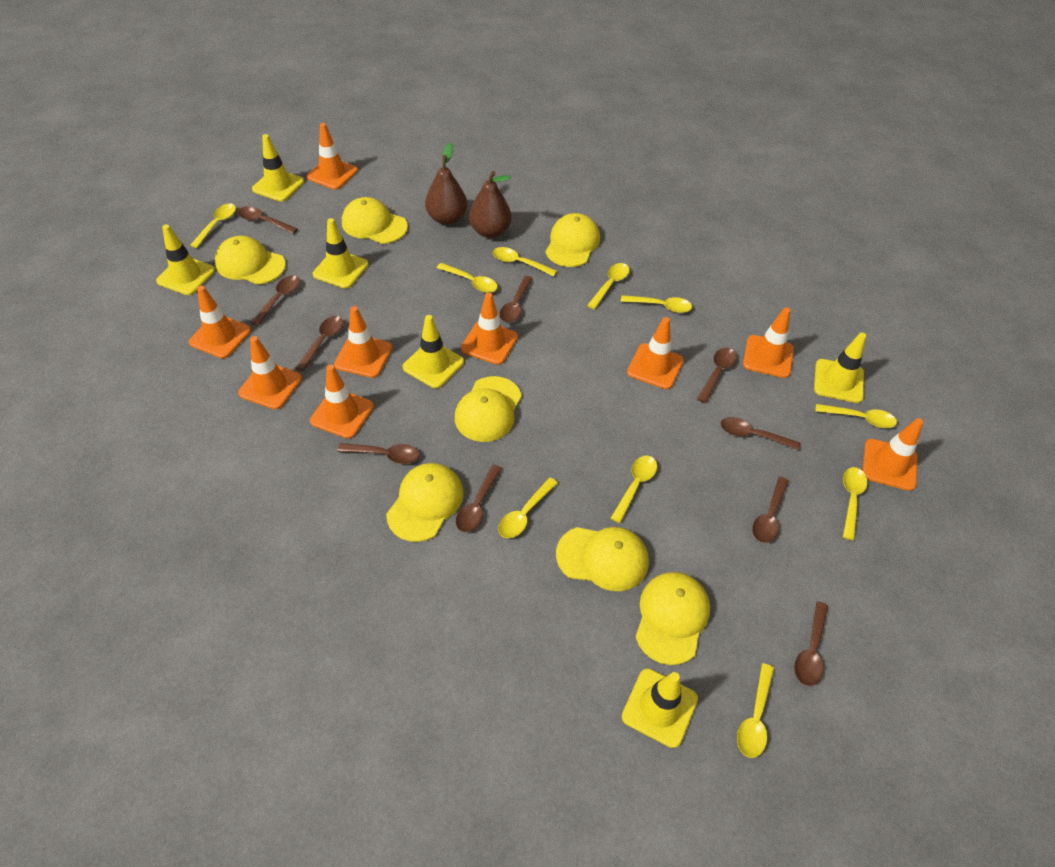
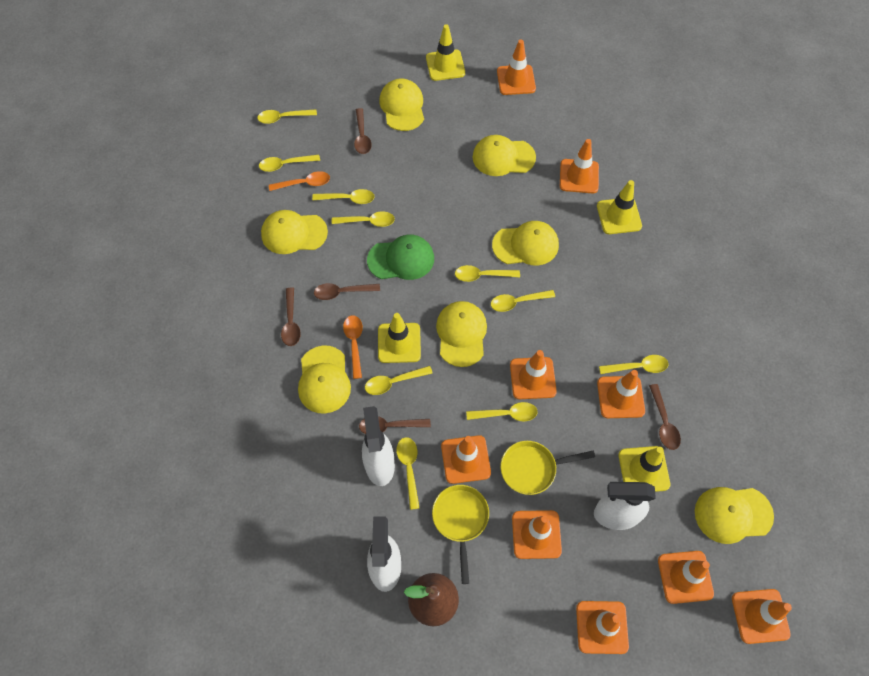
brown pear: 2 -> 1
brown spoon: 10 -> 5
green cap: 0 -> 1
orange spoon: 0 -> 2
white spray bottle: 0 -> 3
yellow pan: 0 -> 2
yellow traffic cone: 6 -> 4

